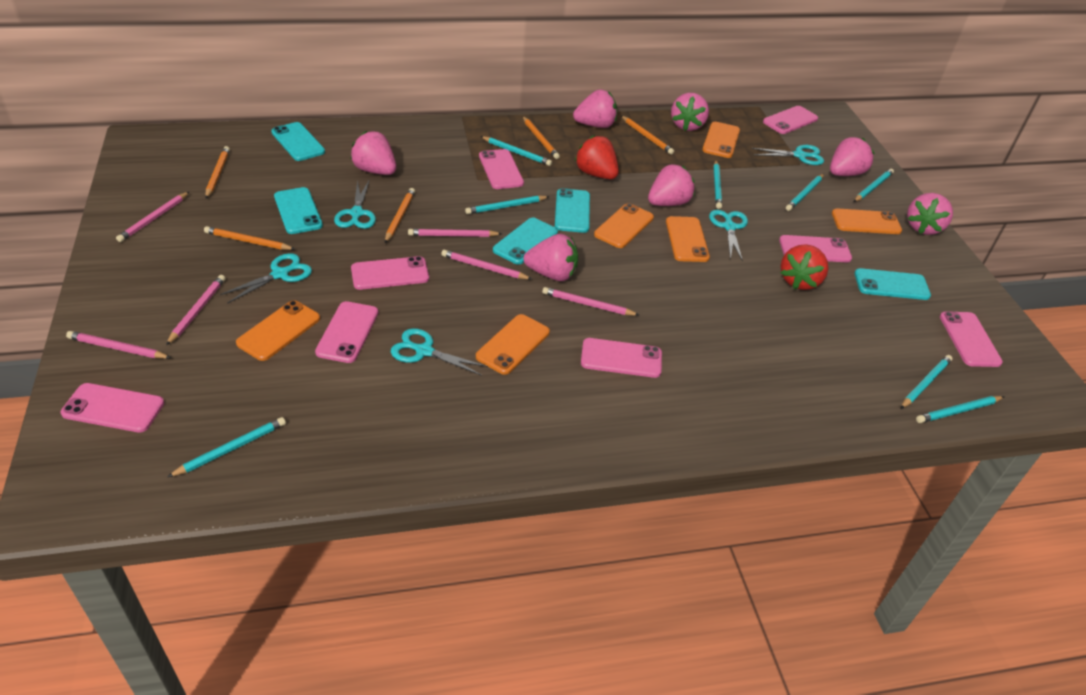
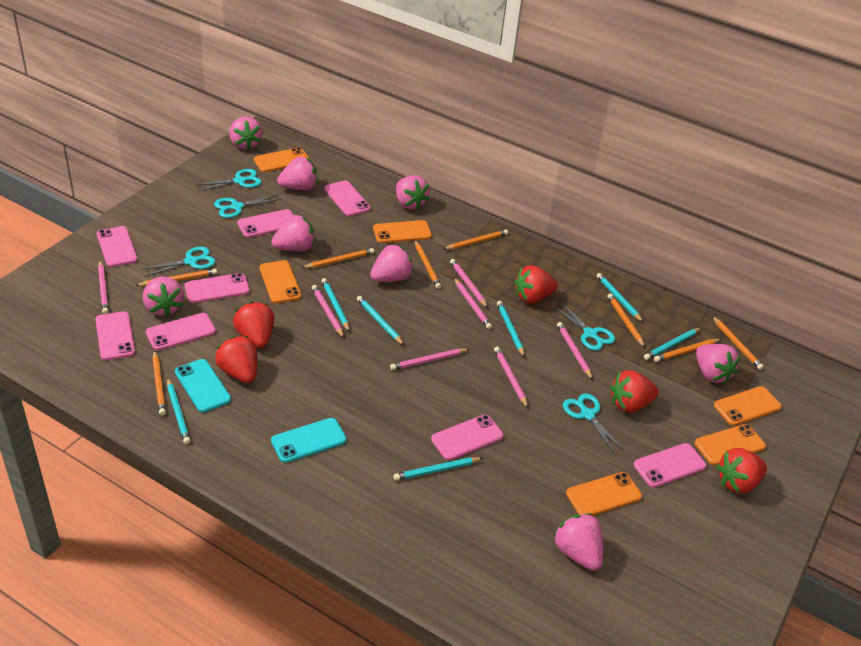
orange pencil: 5 -> 8
pink pencil: 6 -> 7
pink strawberry: 7 -> 8
red strawberry: 2 -> 5
turquoise pencil: 8 -> 7
turquoise phone: 5 -> 2

